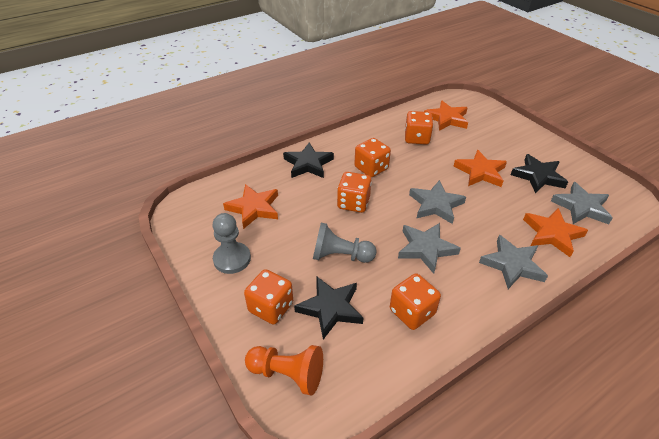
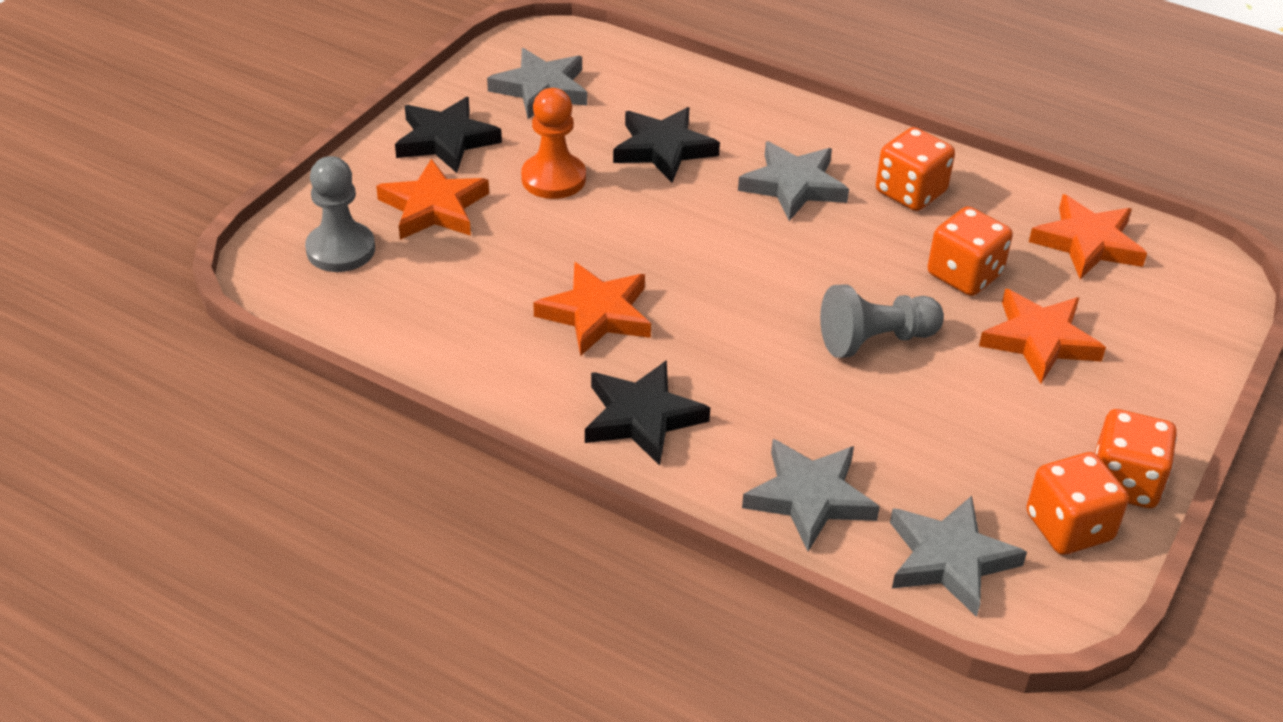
orange dice: 5 -> 4

